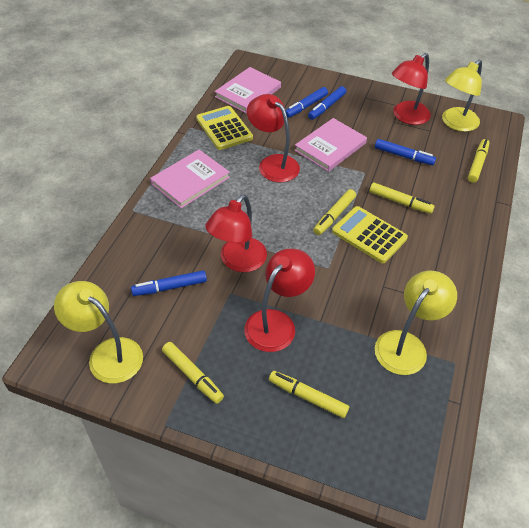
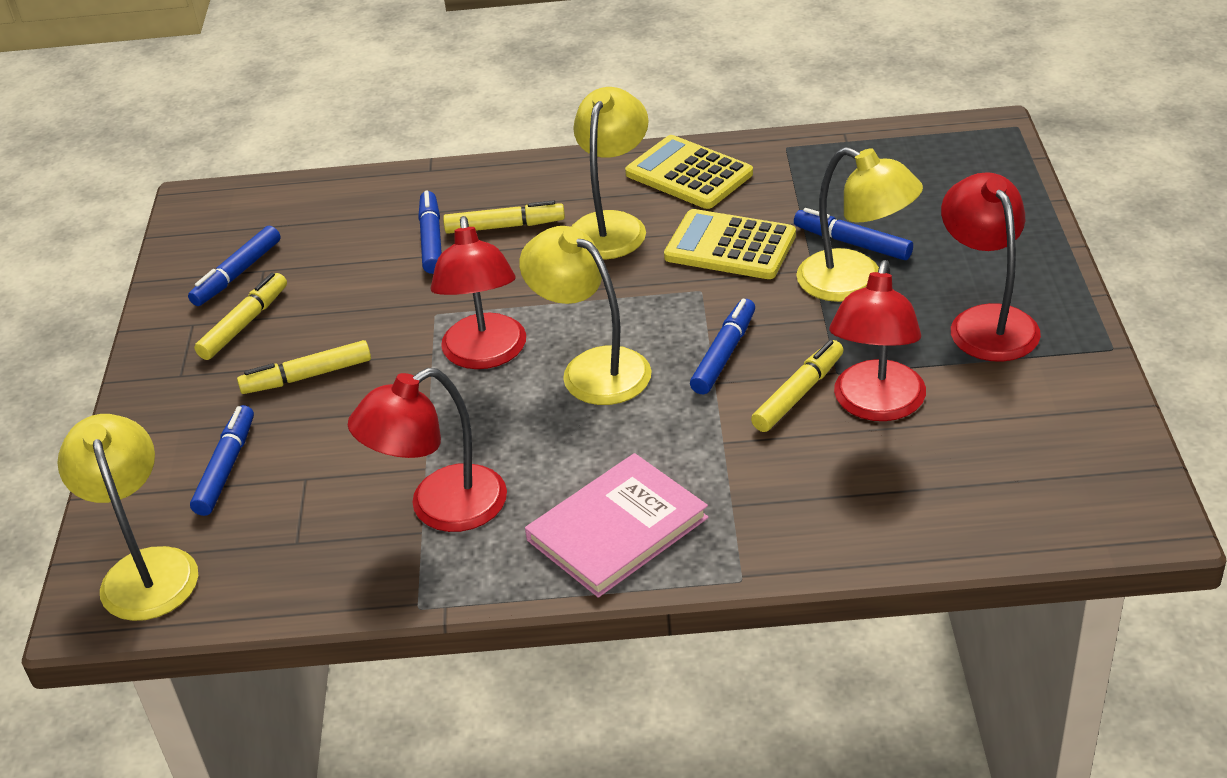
blue marker: 4 -> 5
pink book: 3 -> 1
yellow lamp: 3 -> 4
yellow marker: 5 -> 4

